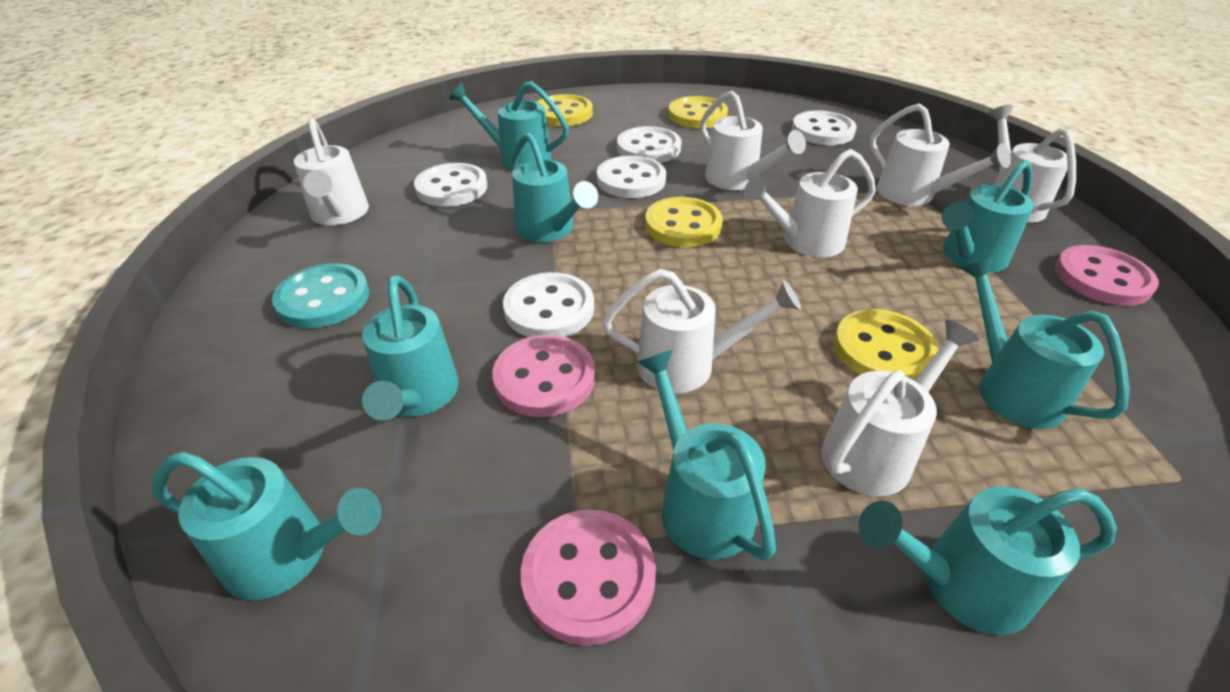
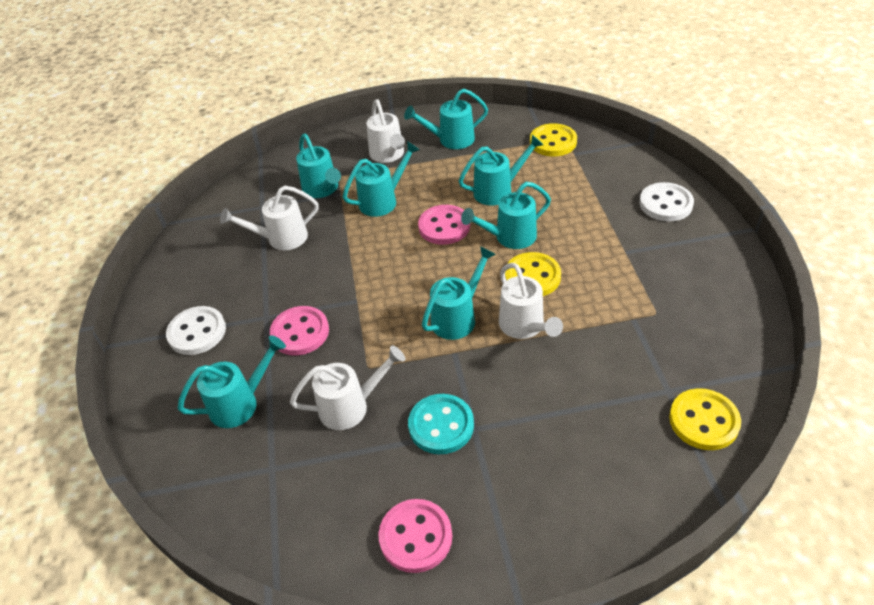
turquoise watering can: 8 -> 7
white button: 5 -> 2
white watering can: 7 -> 4
yellow button: 4 -> 3

